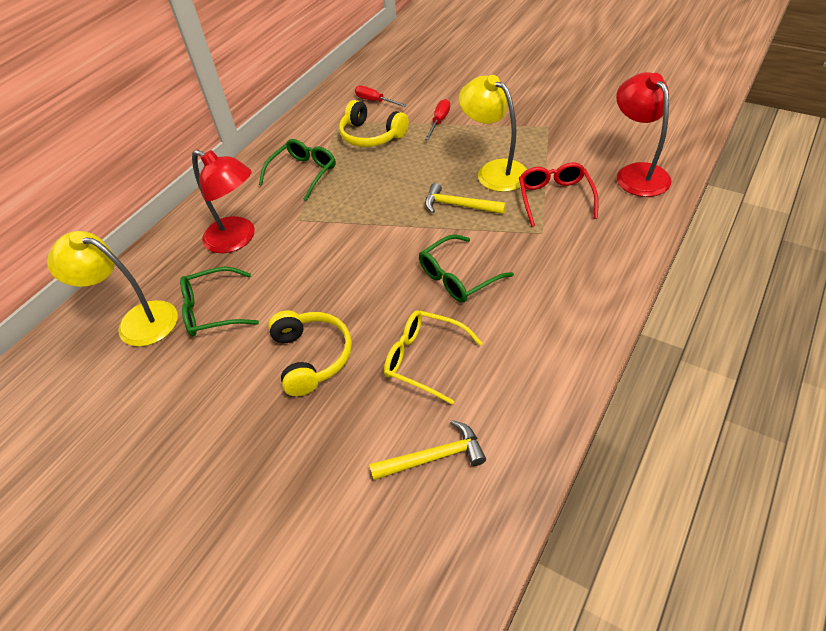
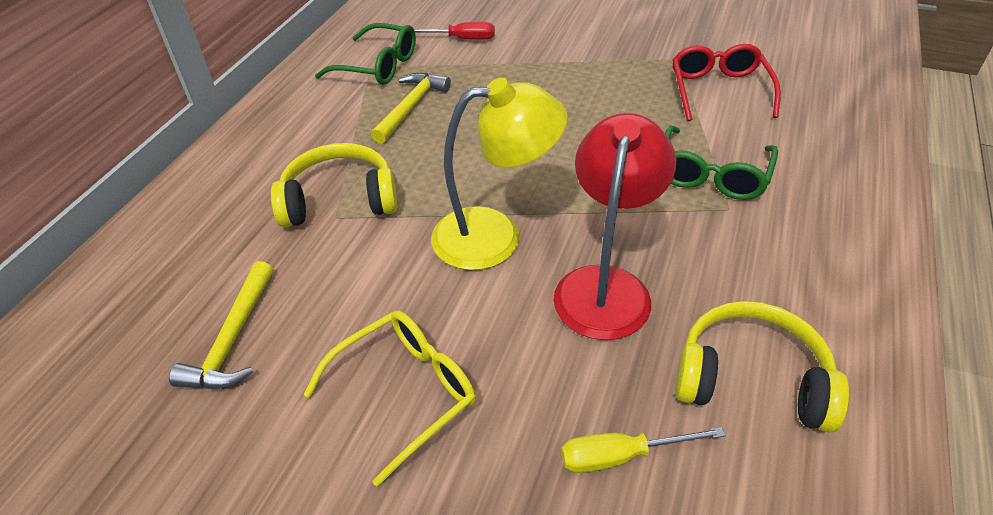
green glasses: 3 -> 2
red lamp: 2 -> 1
red screwdriver: 2 -> 1
yellow lamp: 2 -> 1
yellow screwdriver: 0 -> 1

